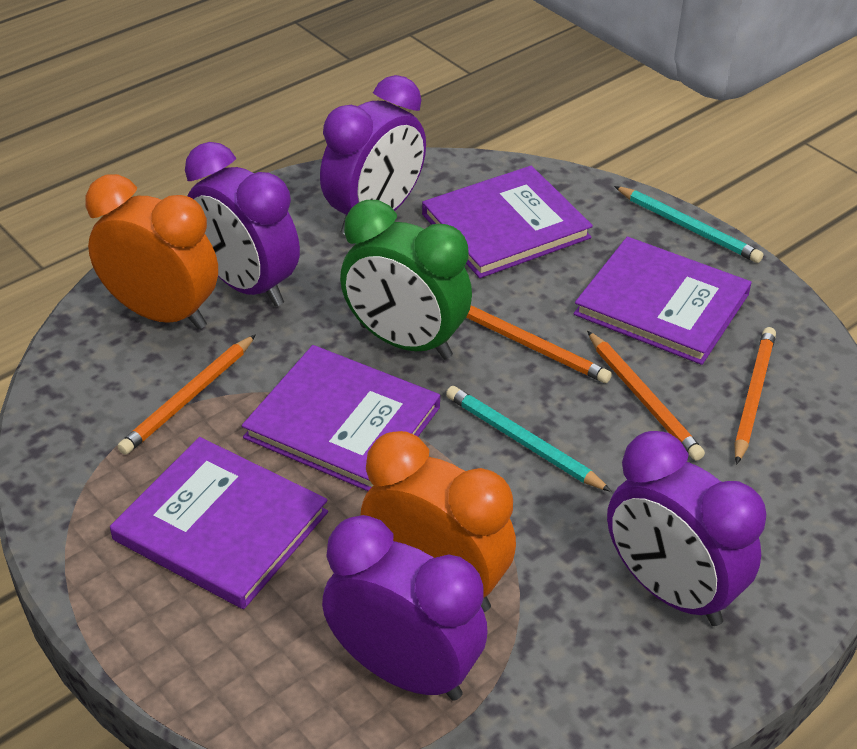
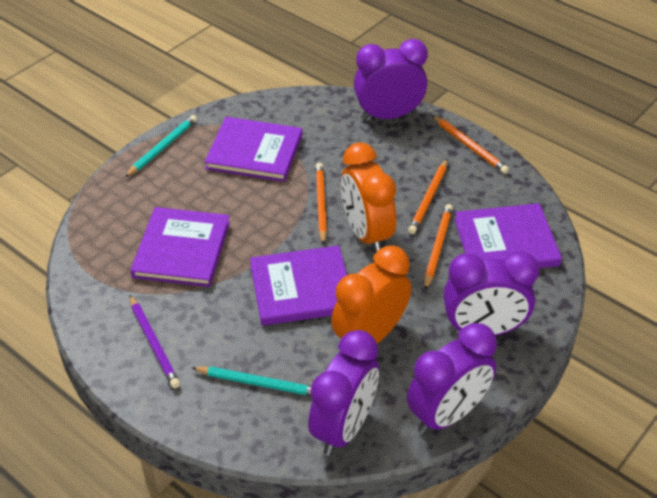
green clock: 1 -> 0
purple pencil: 0 -> 1

